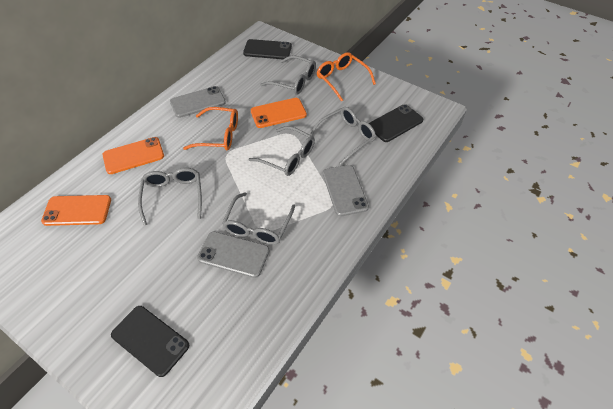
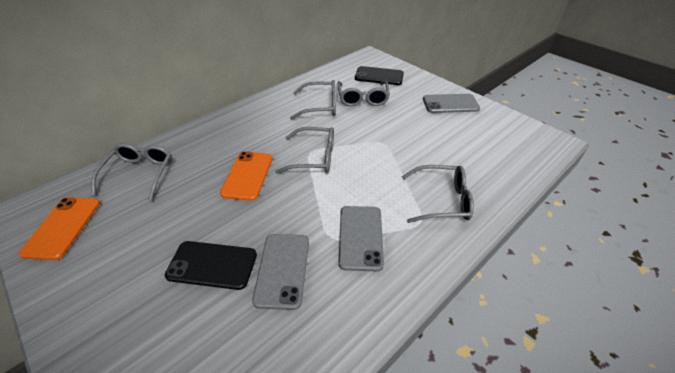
black phone: 3 -> 2
orange glasses: 2 -> 0
orange phone: 3 -> 2

